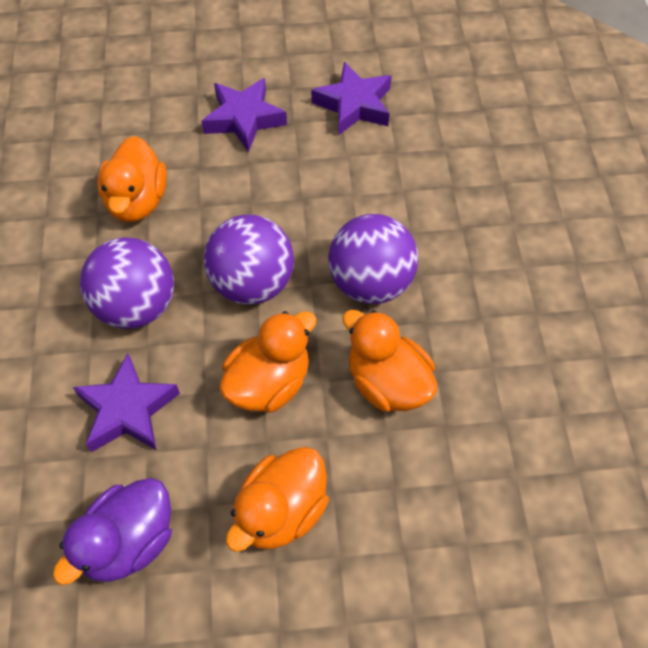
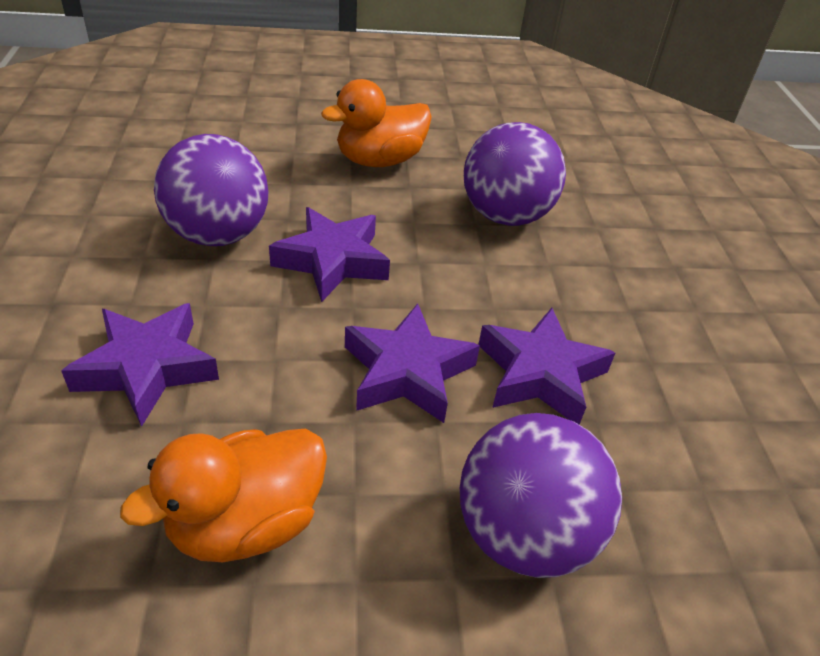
orange duck: 4 -> 2
purple duck: 1 -> 0
purple star: 3 -> 4

